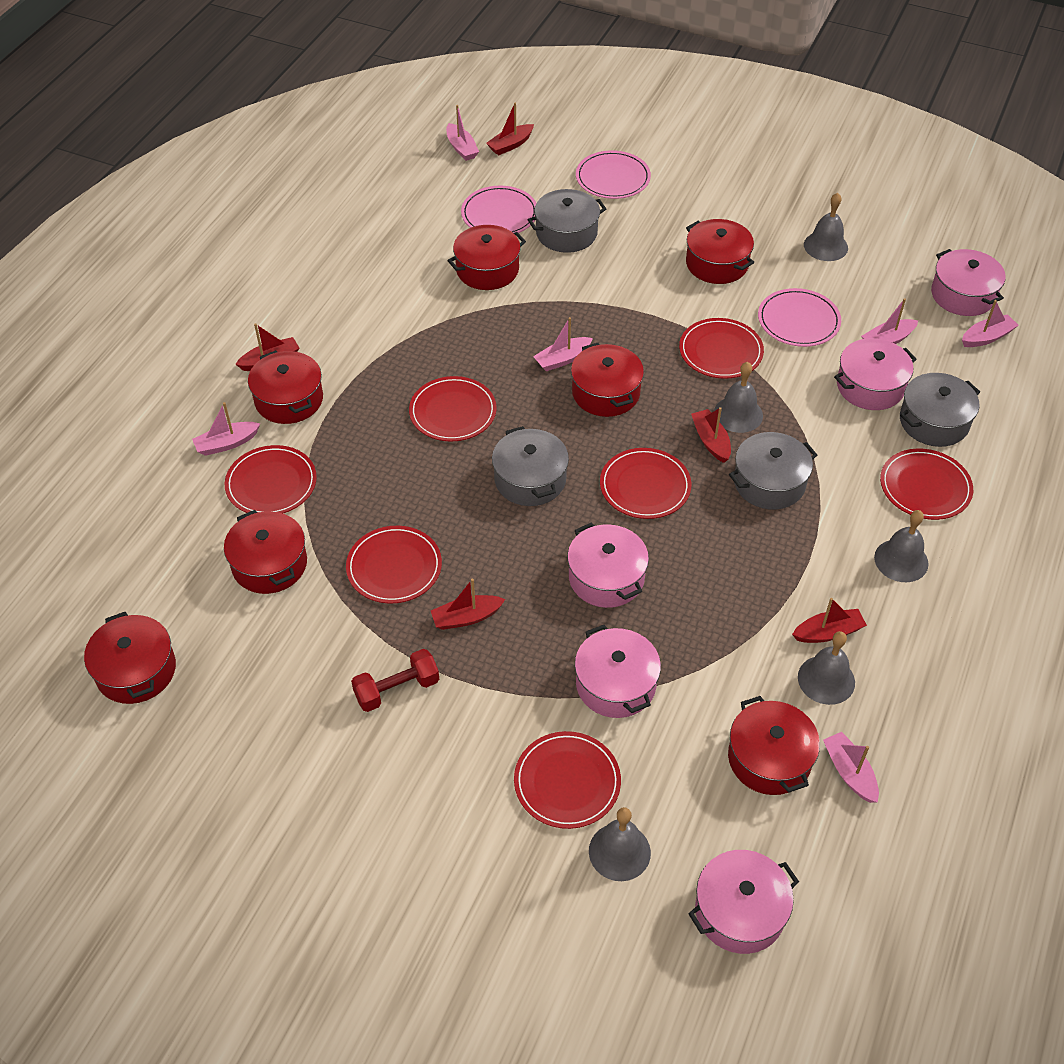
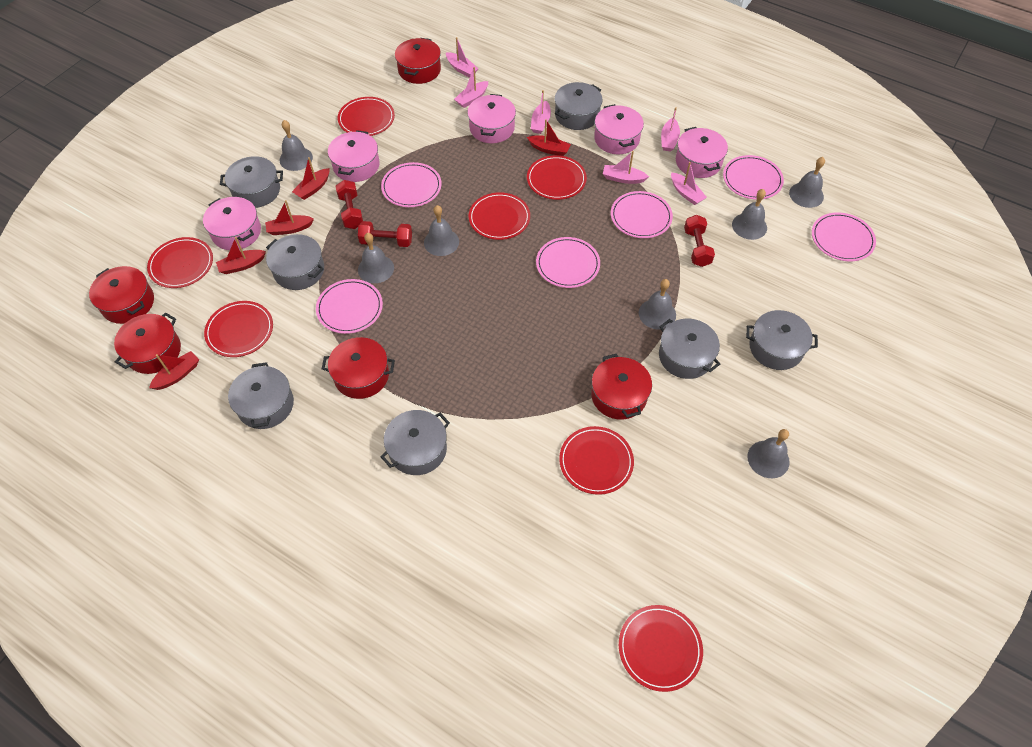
grey bell: 5 -> 7
grey pot: 4 -> 7
pink plate: 3 -> 6
red dumbbell: 1 -> 3
red pot: 7 -> 5

